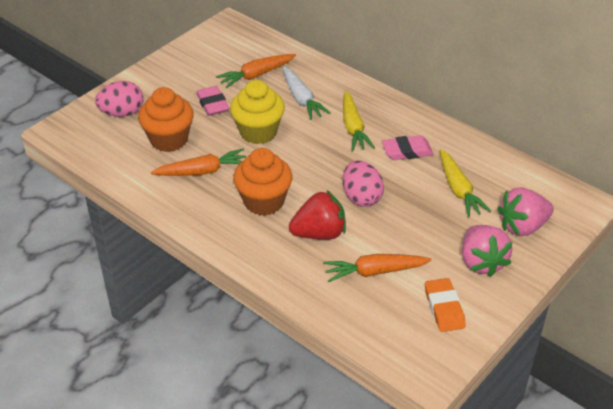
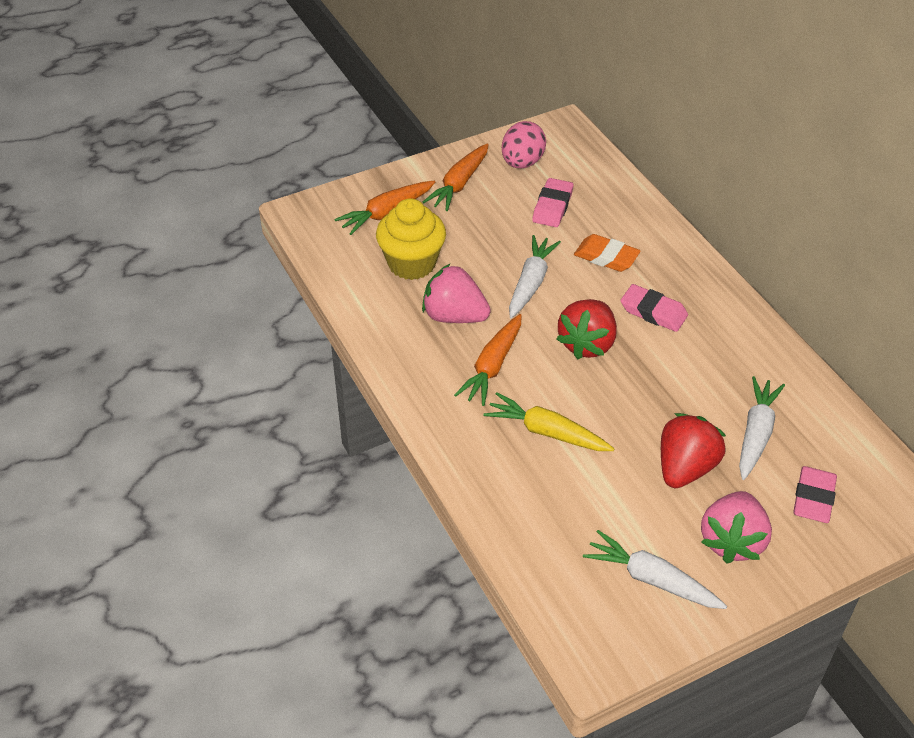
orange cupcake: 2 -> 0
pink egg: 2 -> 1
pink eraser: 2 -> 3
red strawberry: 1 -> 2
white carrot: 1 -> 3
yellow carrot: 2 -> 1

